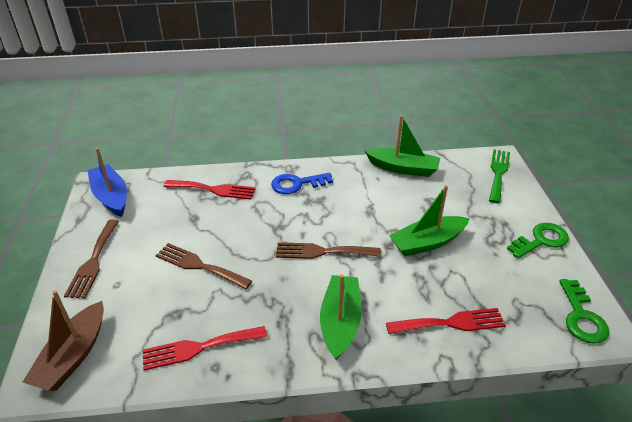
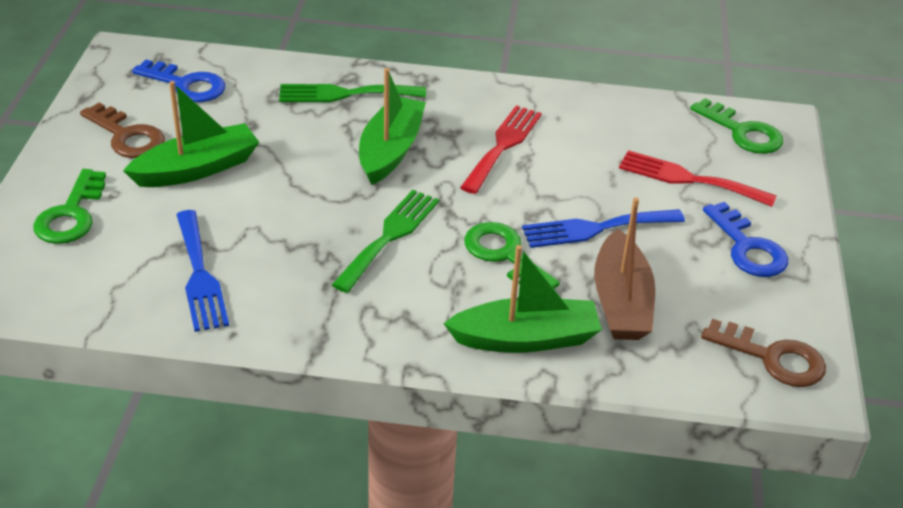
blue boat: 1 -> 0
blue fork: 0 -> 2
blue key: 1 -> 2
brown fork: 3 -> 0
brown key: 0 -> 2
green fork: 1 -> 2
green key: 2 -> 3
red fork: 3 -> 2

